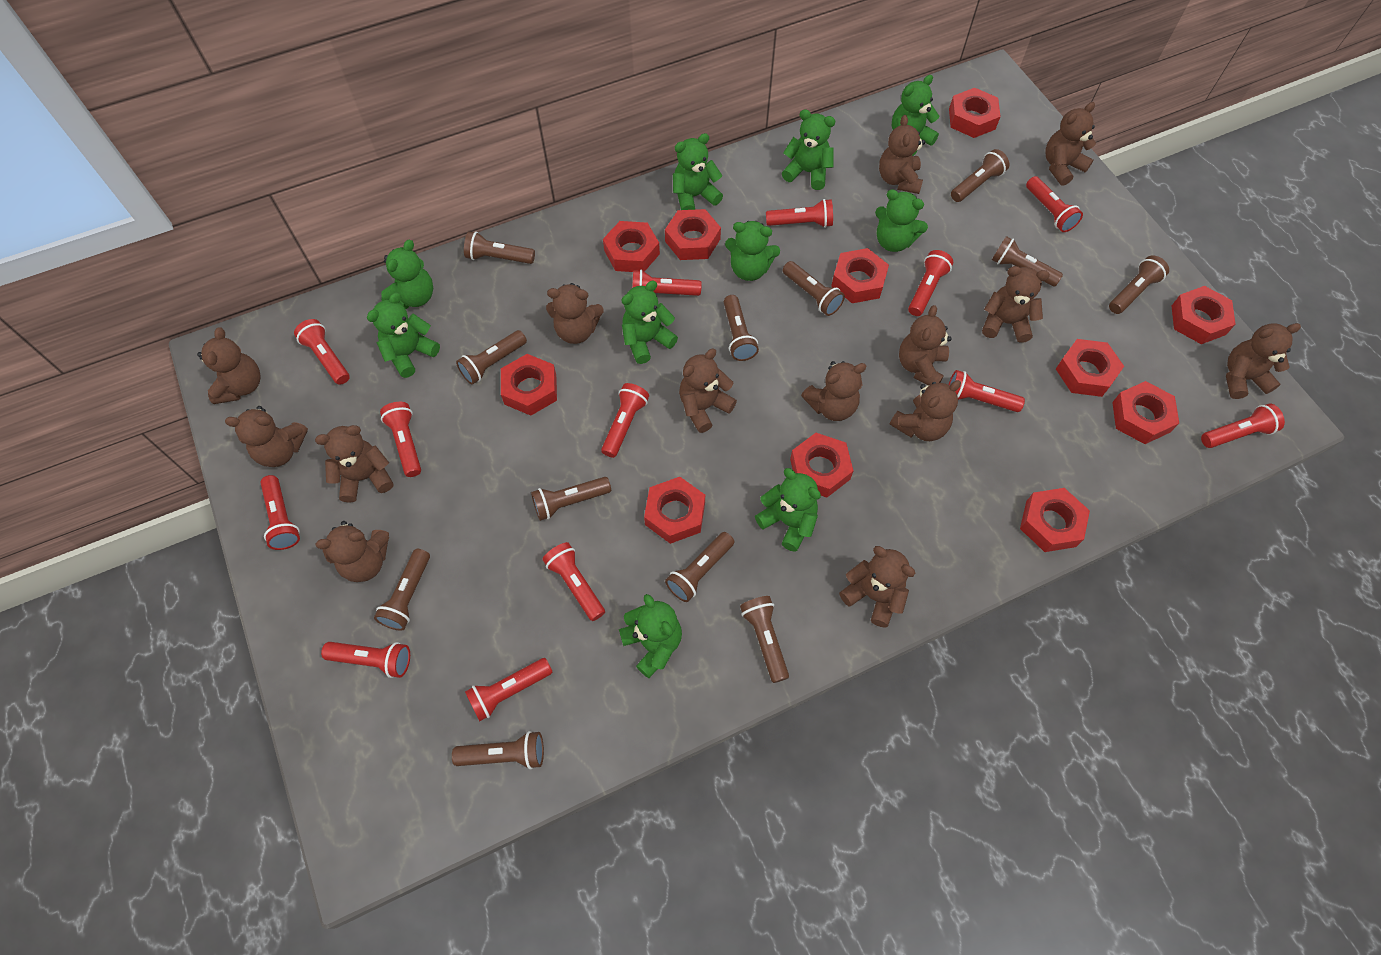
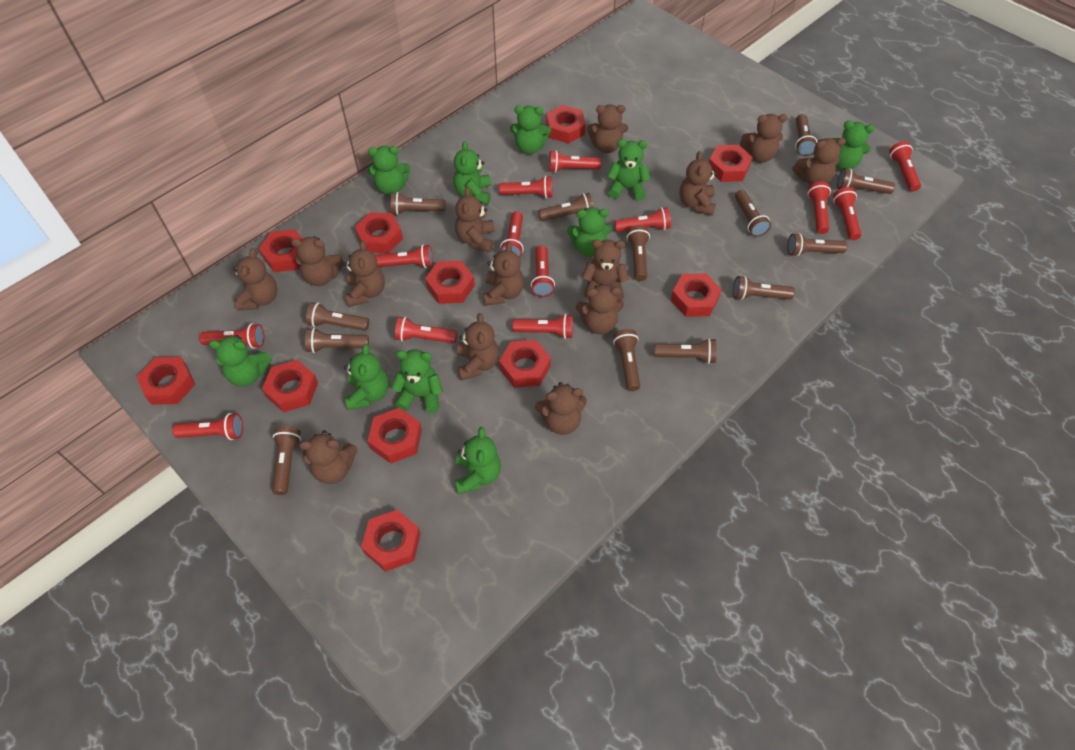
brown flashlight: 12 -> 13

